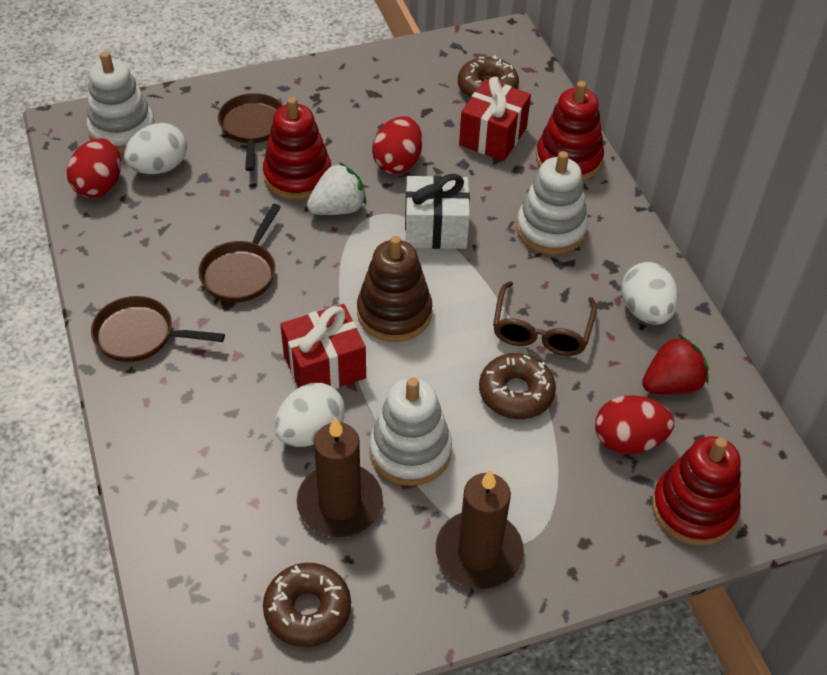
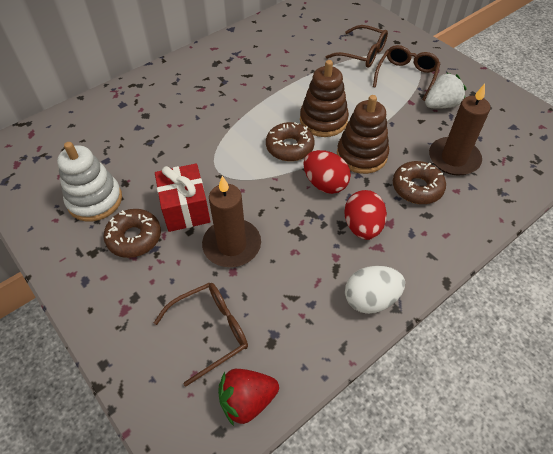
brown glasses: 1 -> 3
brown pan: 3 -> 0
brown stacking toy: 1 -> 2
red egg: 3 -> 2
red gift: 2 -> 1
red stacking toy: 3 -> 0
white egg: 3 -> 1
white gift: 1 -> 0
white stacking toy: 3 -> 1

